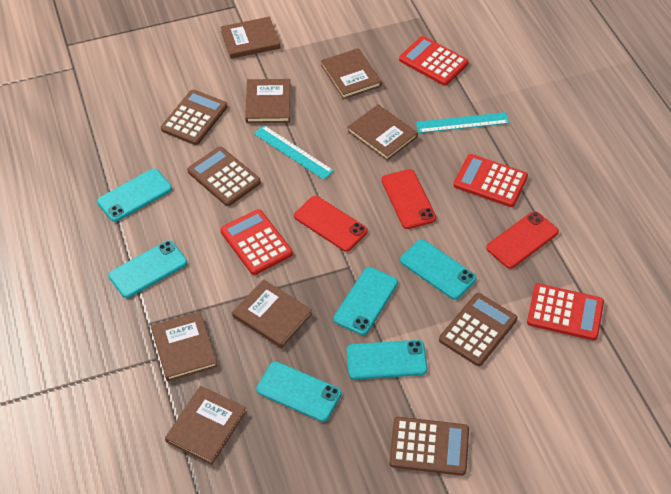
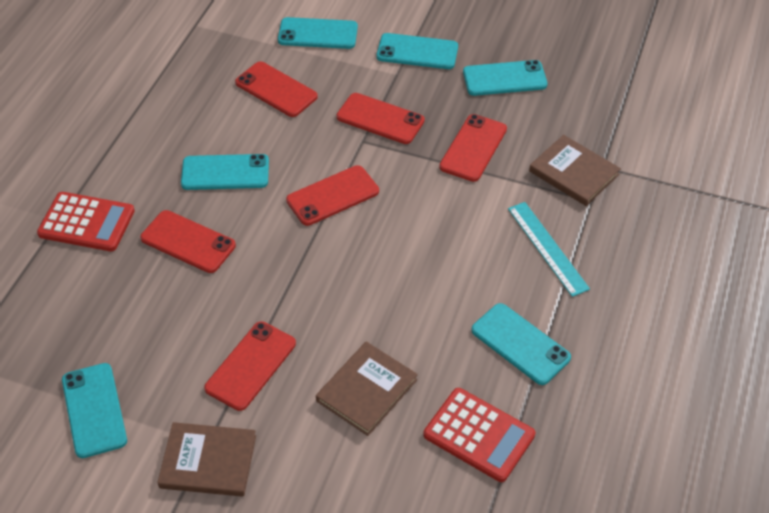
brown book: 7 -> 3
brown calculator: 4 -> 0
red calculator: 4 -> 2
red phone: 3 -> 6
turquoise ruler: 2 -> 1

